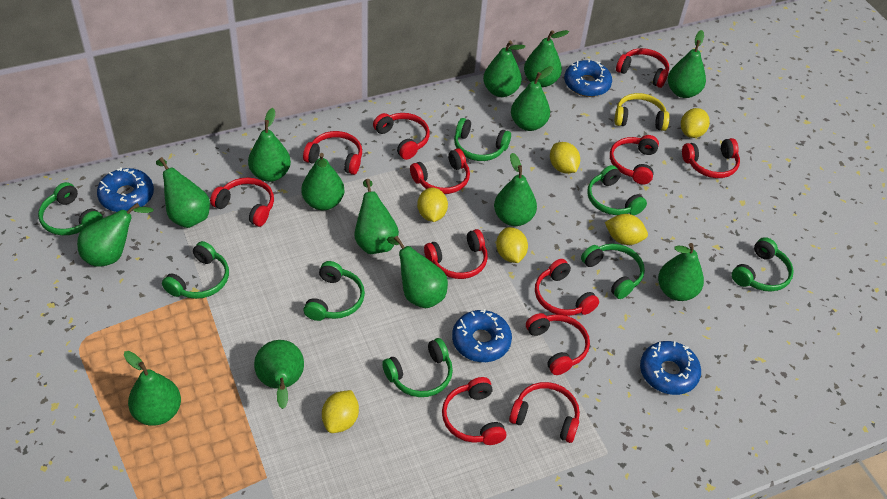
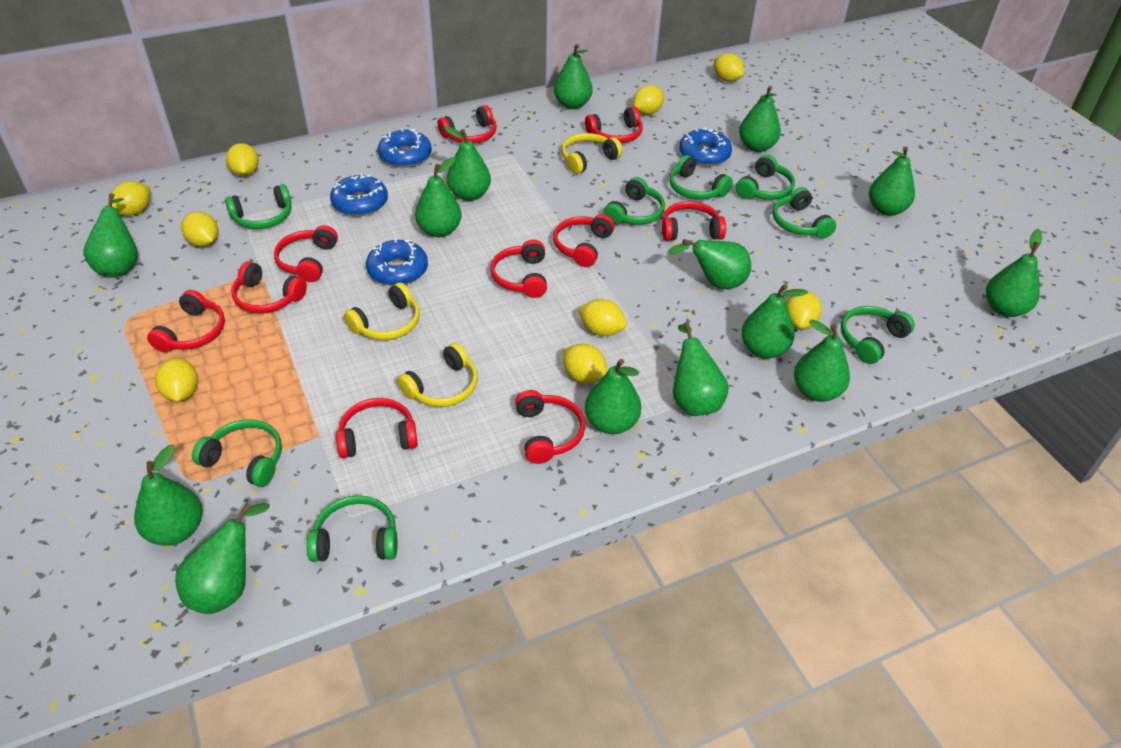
red headphones: 12 -> 10
yellow headphones: 1 -> 3
yellow lemon: 6 -> 9

